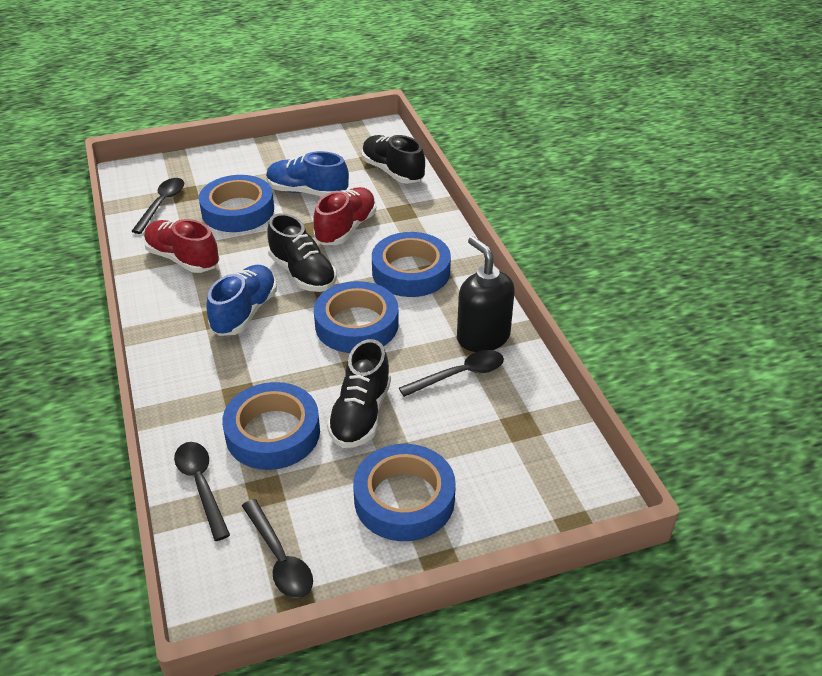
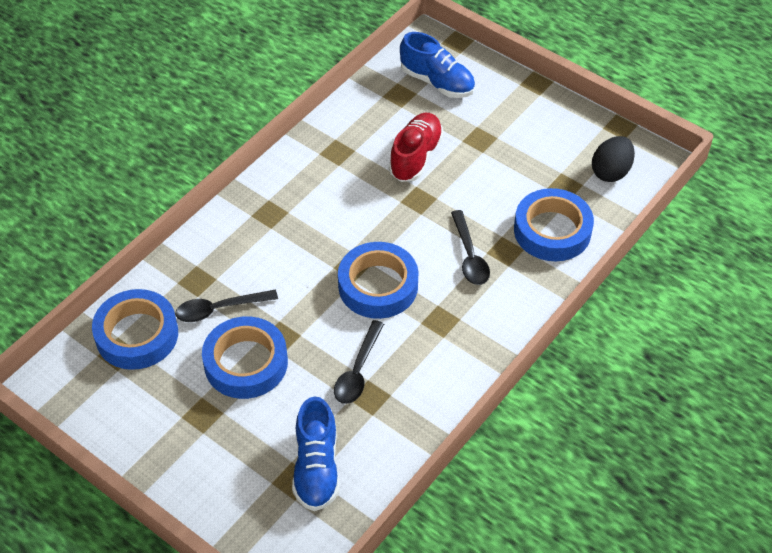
black egg: 0 -> 1
black shoe: 3 -> 0
black soap dispenser: 1 -> 0
black spoon: 4 -> 3
blue tape: 5 -> 4
red shoe: 2 -> 1

